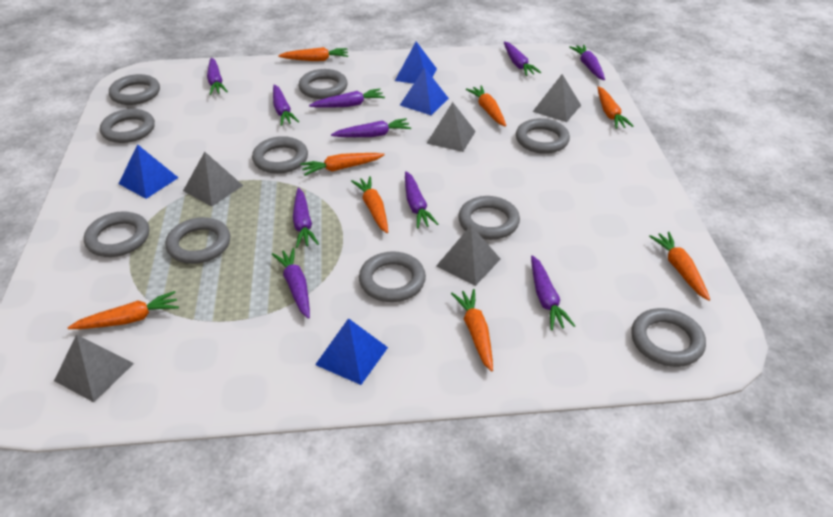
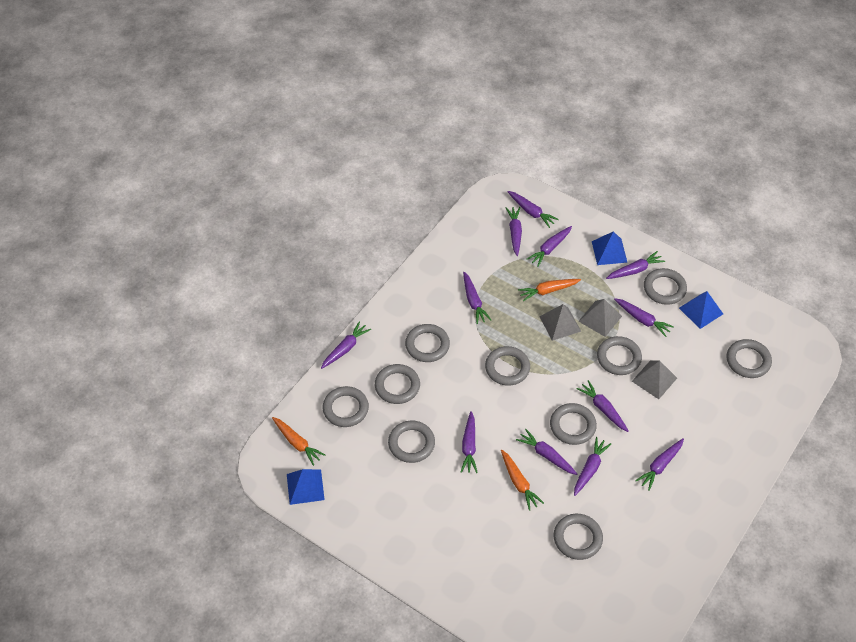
blue pyramid: 4 -> 3
grey pyramid: 5 -> 3
orange carrot: 8 -> 3
purple carrot: 10 -> 12

